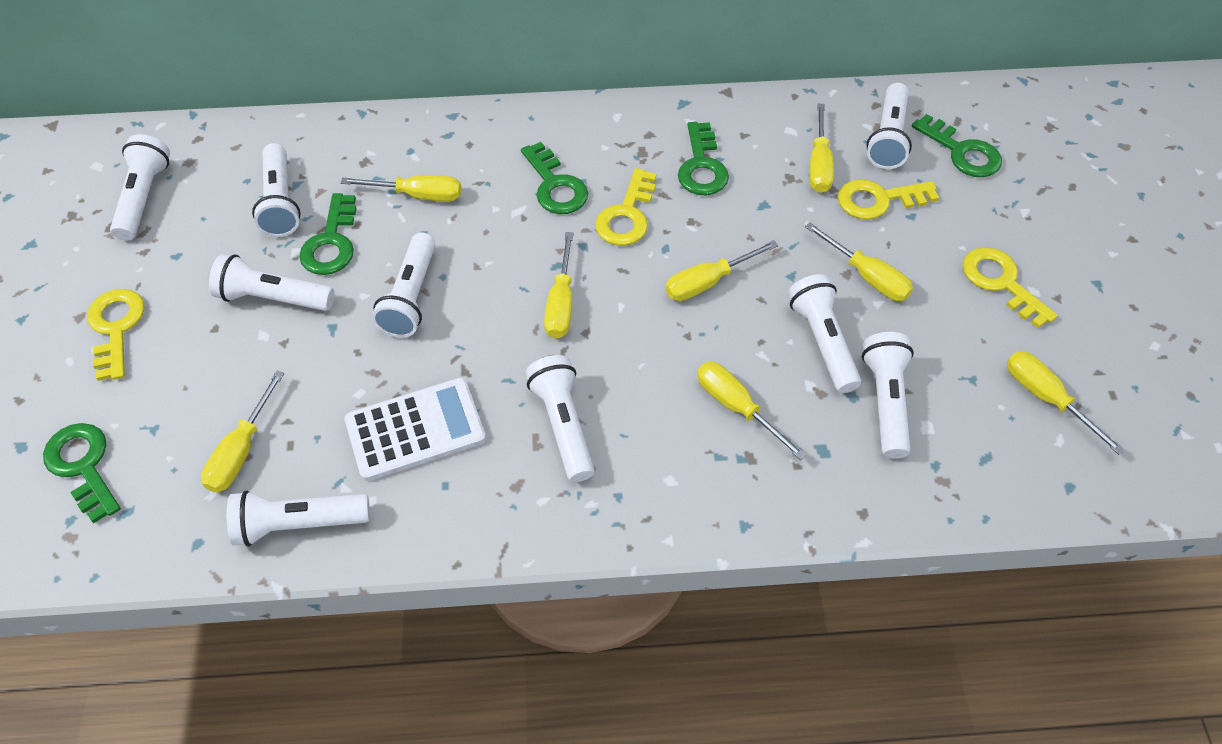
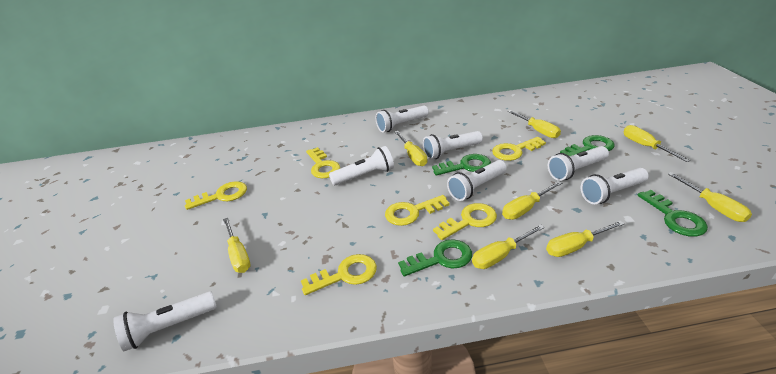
green key: 5 -> 4
white calculator: 1 -> 0
white flashlight: 9 -> 7
yellow key: 4 -> 6

